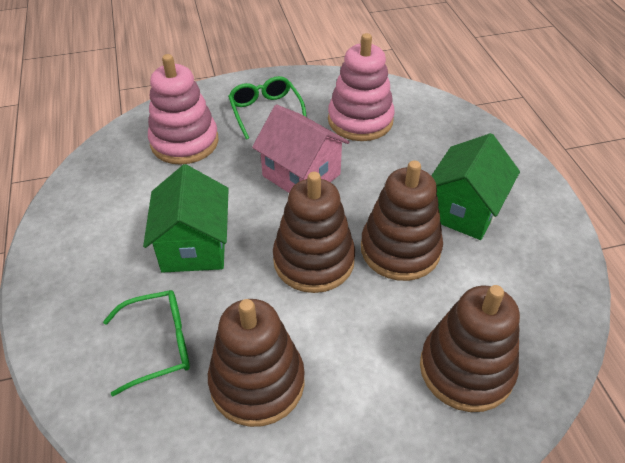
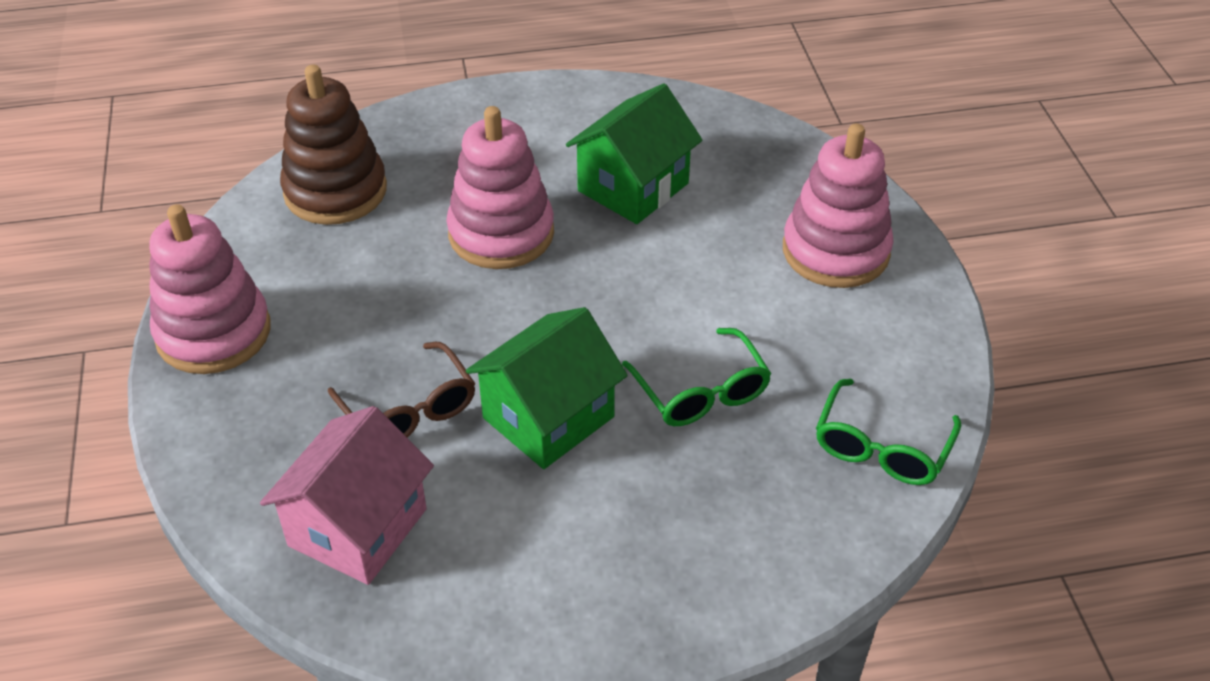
brown glasses: 0 -> 1
brown stacking toy: 4 -> 1
pink stacking toy: 2 -> 3

